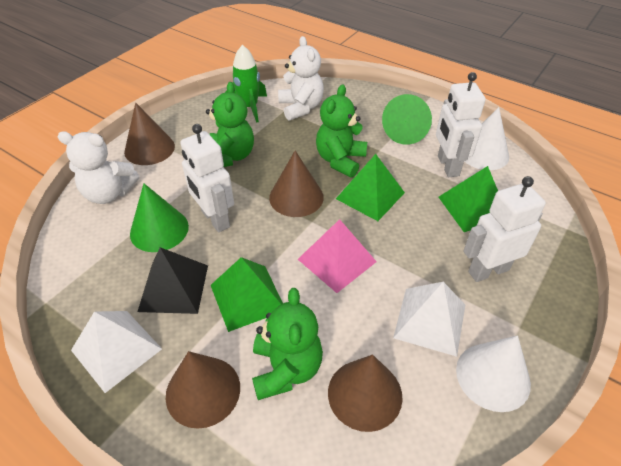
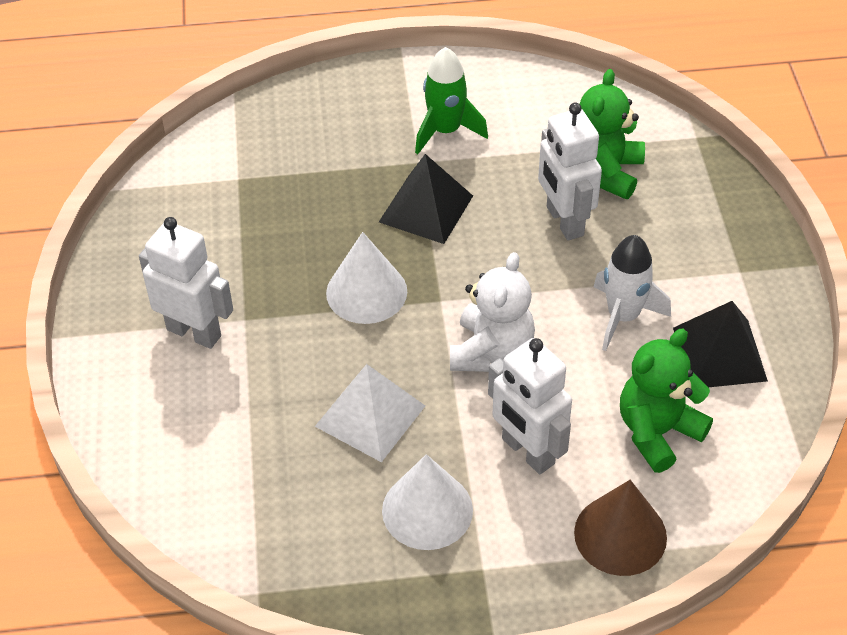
black pyramid: 1 -> 2
brown cone: 4 -> 1
green cone: 2 -> 0
green pyramid: 3 -> 0
green teddy bear: 3 -> 2
pink pyramid: 1 -> 0
white pyramid: 2 -> 1
white rocket: 0 -> 1
white teddy bear: 2 -> 1

